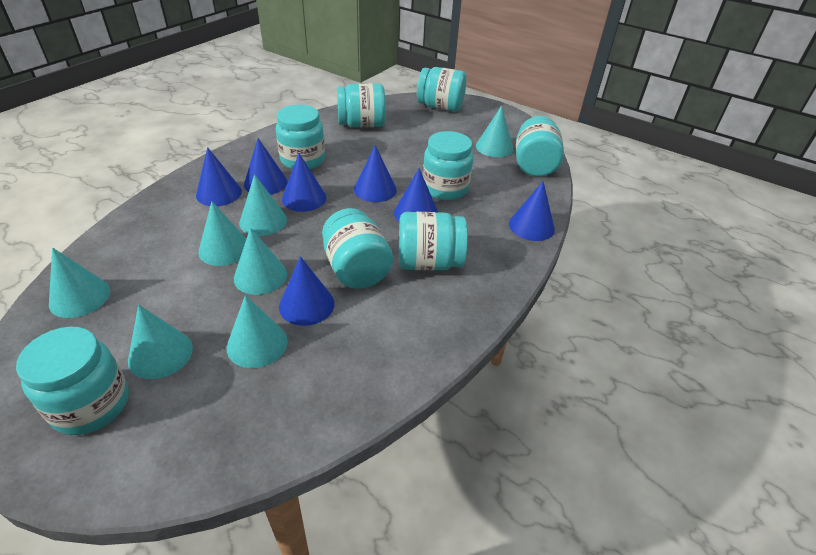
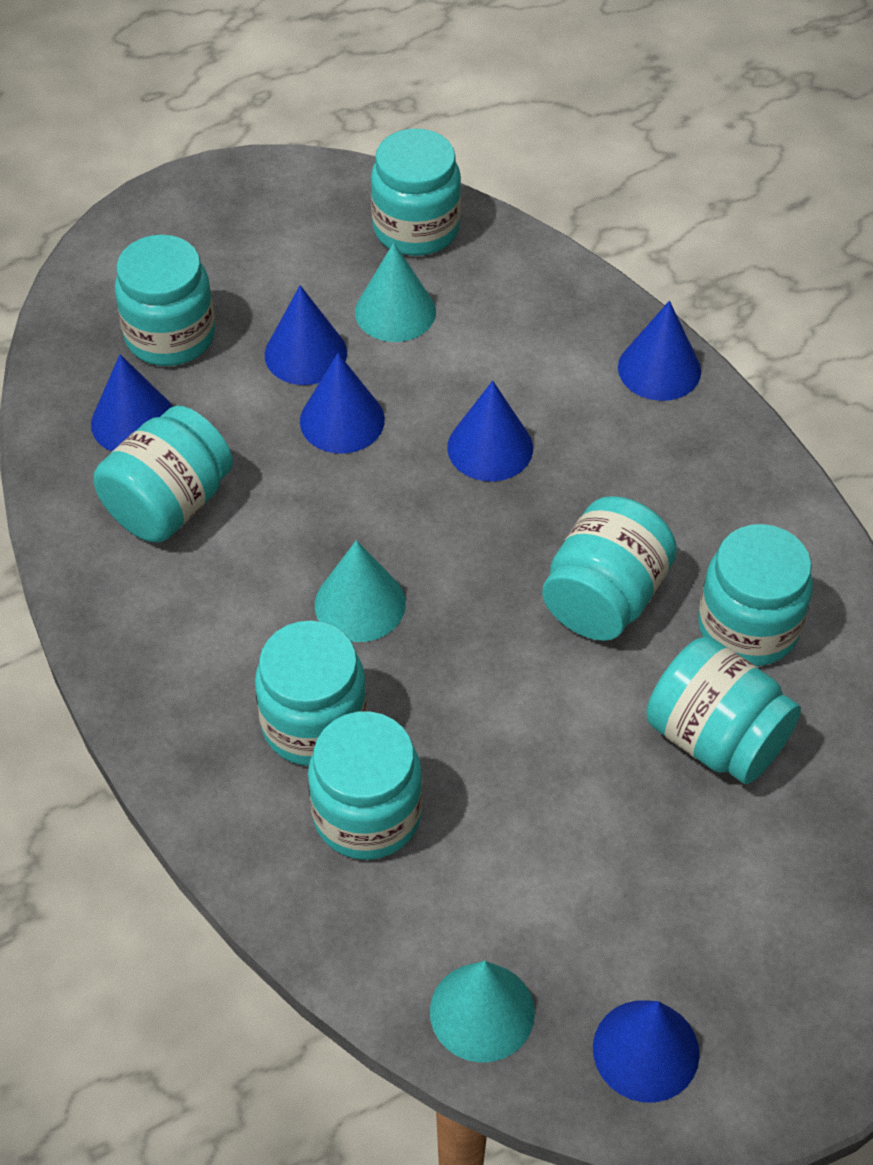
blue cone: 7 -> 6
turquoise cone: 7 -> 3

